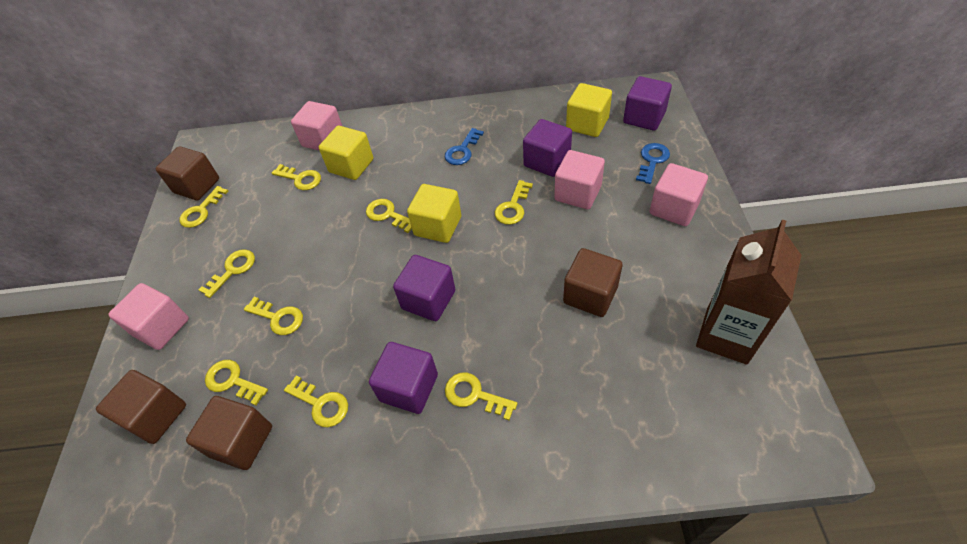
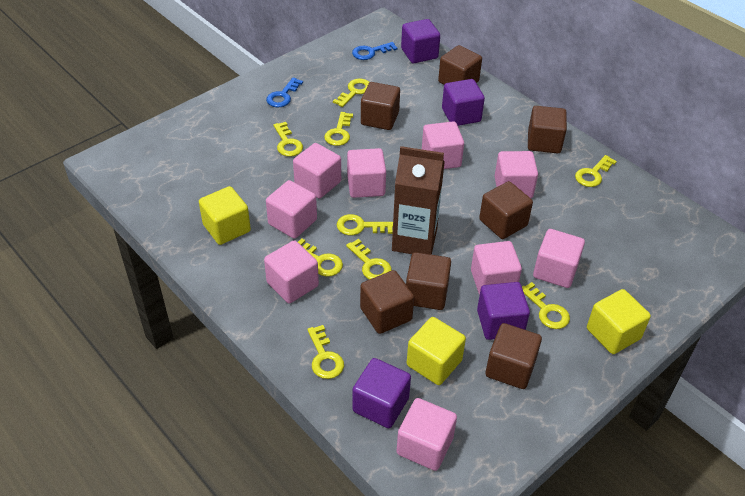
brown cube: 4 -> 7
pink cube: 4 -> 9

